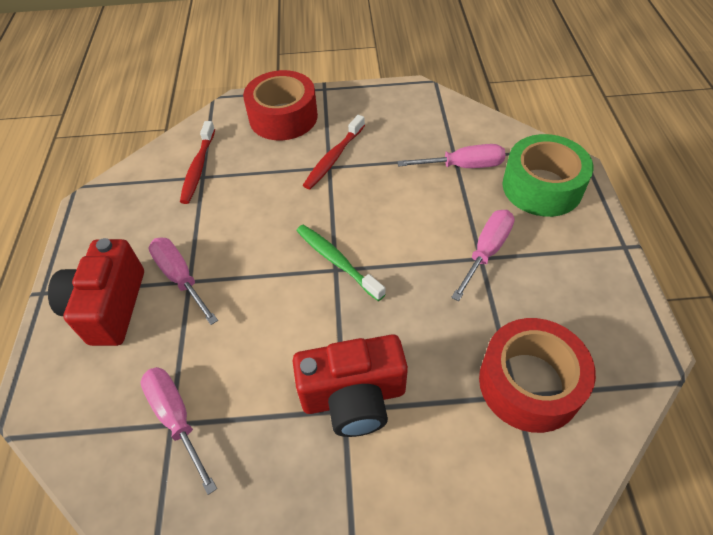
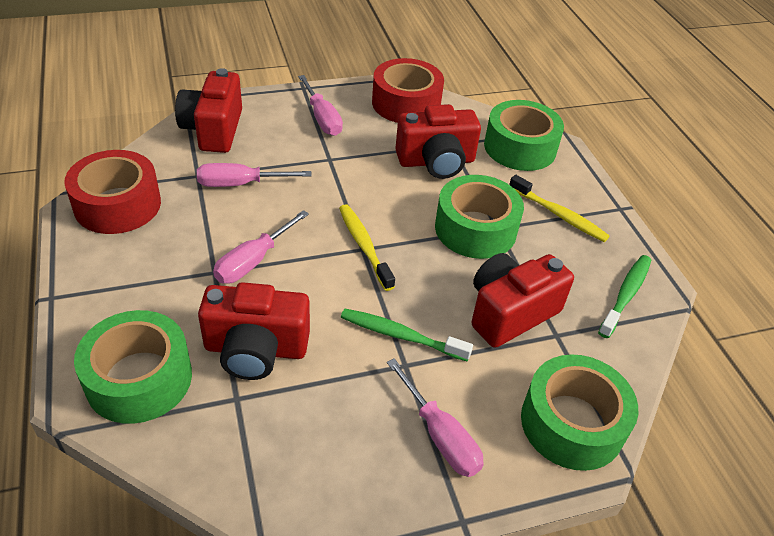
green tape: 1 -> 4
green toothbrush: 1 -> 2
red camera: 2 -> 4
red toothbrush: 2 -> 0
yellow toothbrush: 0 -> 2

